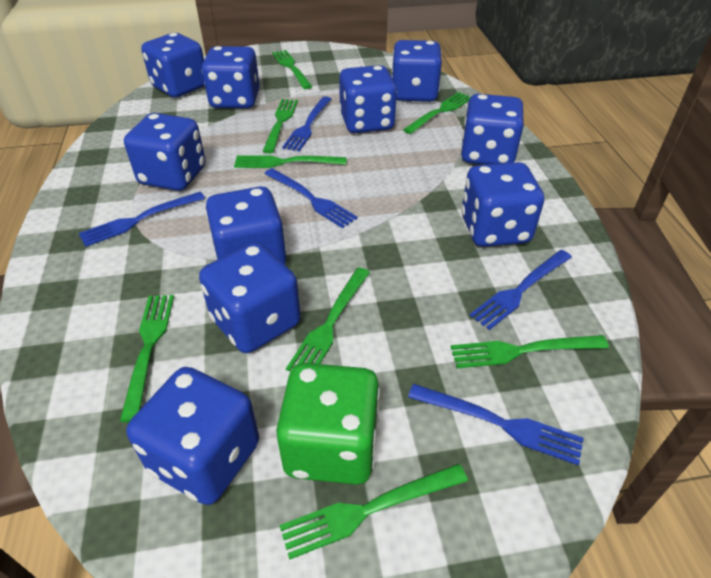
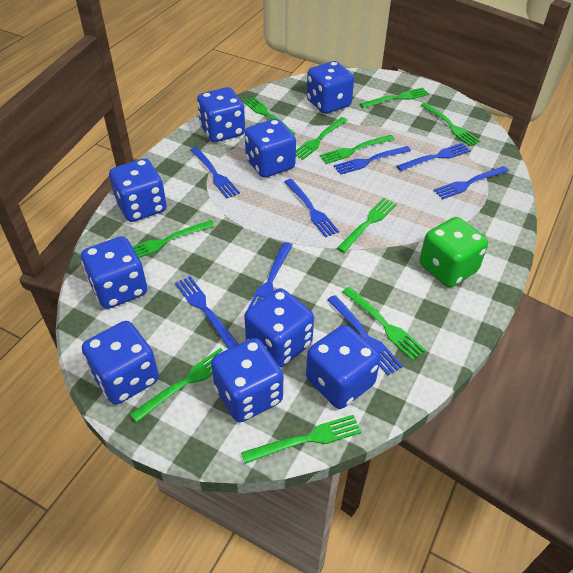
blue dice: 10 -> 9
blue fork: 5 -> 8
green fork: 8 -> 10

